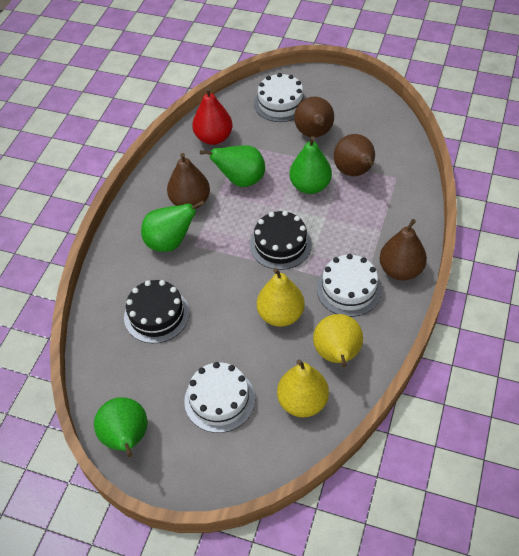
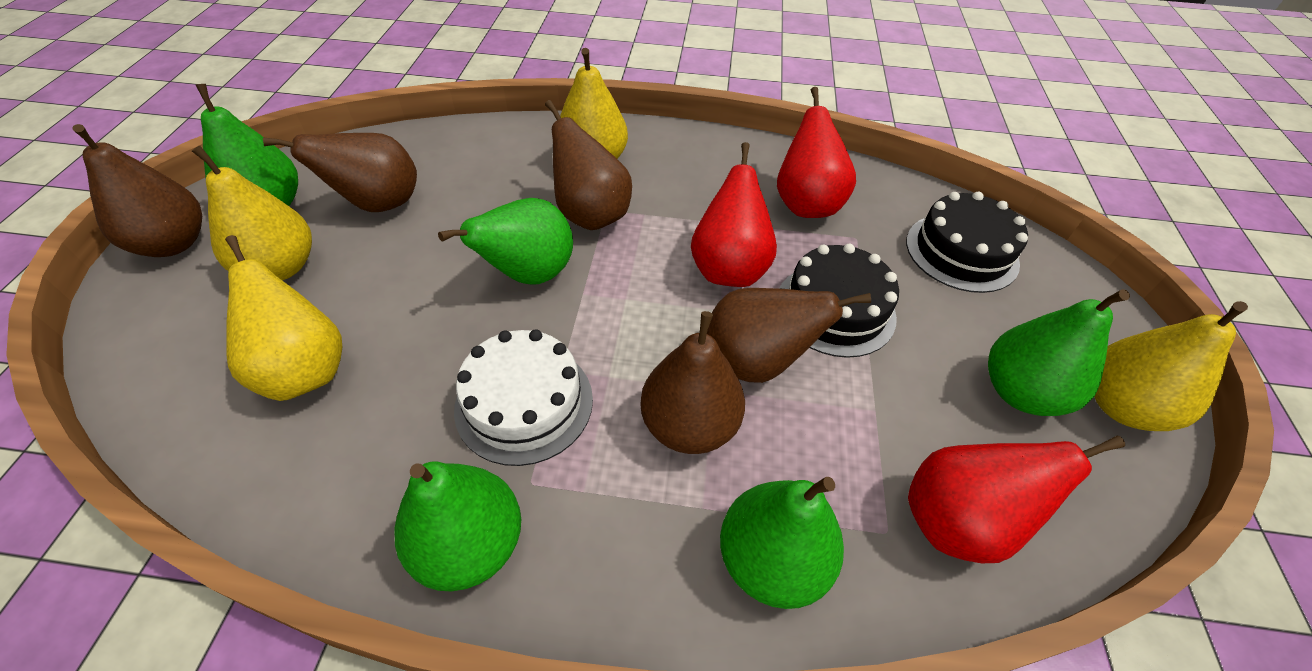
brown pear: 4 -> 5
green pear: 4 -> 5
red pear: 1 -> 3
white cake: 3 -> 1
yellow pear: 3 -> 4

